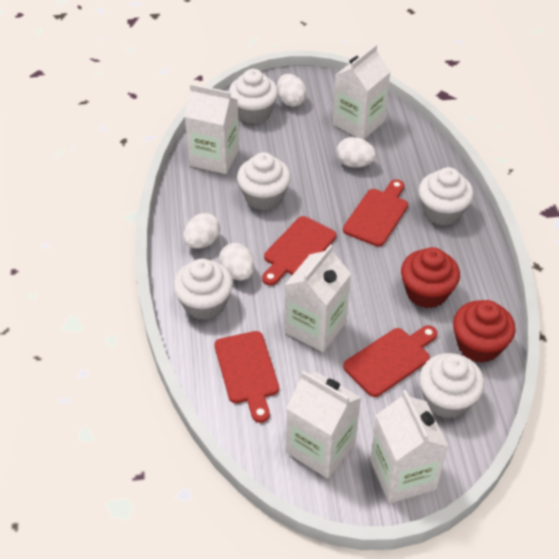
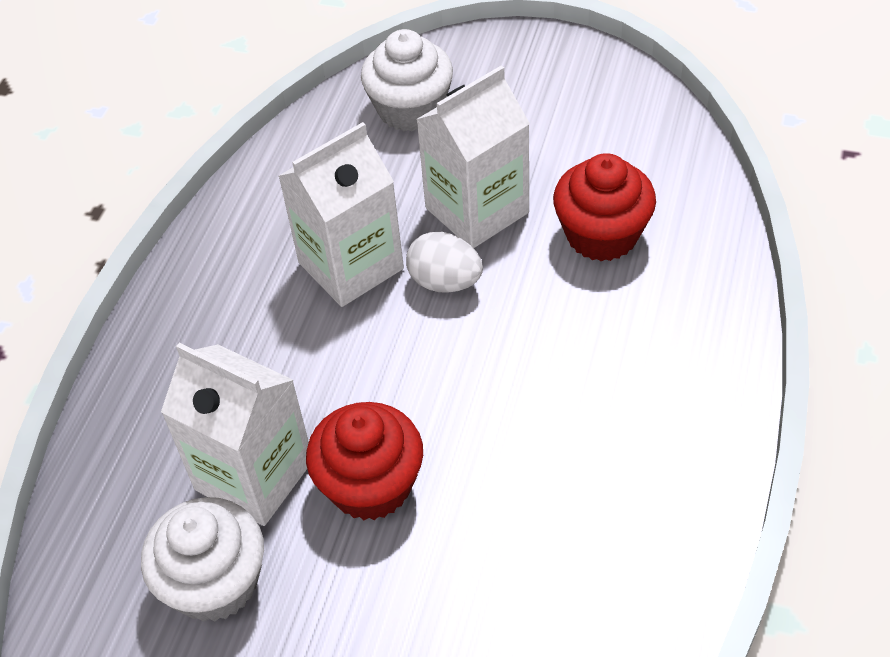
red cutting board: 4 -> 0
white carton: 5 -> 3
white cupcake: 5 -> 2
white egg: 4 -> 1

